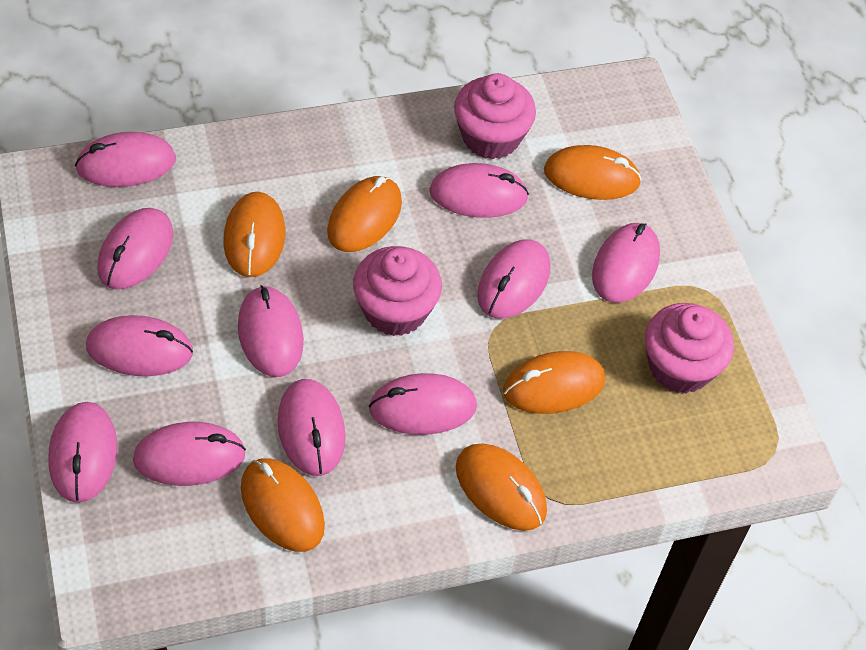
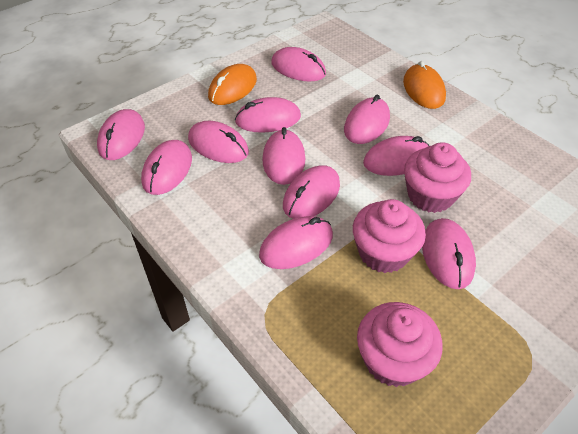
orange mouse: 6 -> 2

